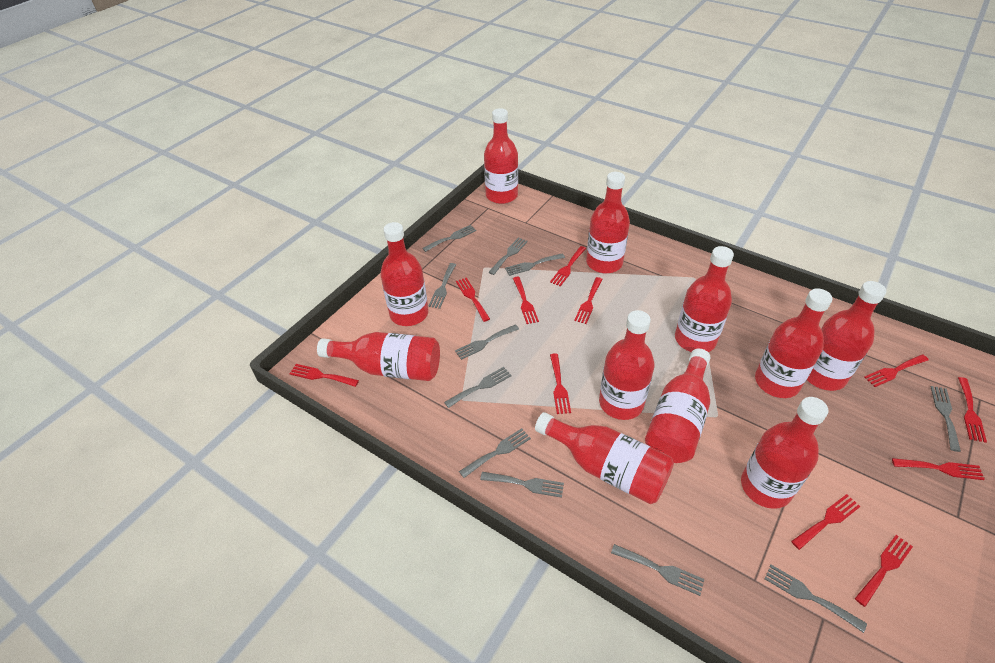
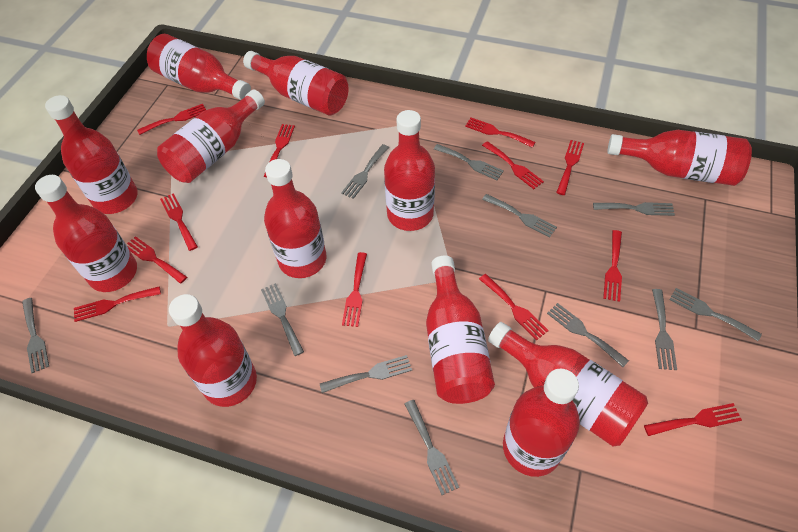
red bottle: 11 -> 12
red fork: 11 -> 12

